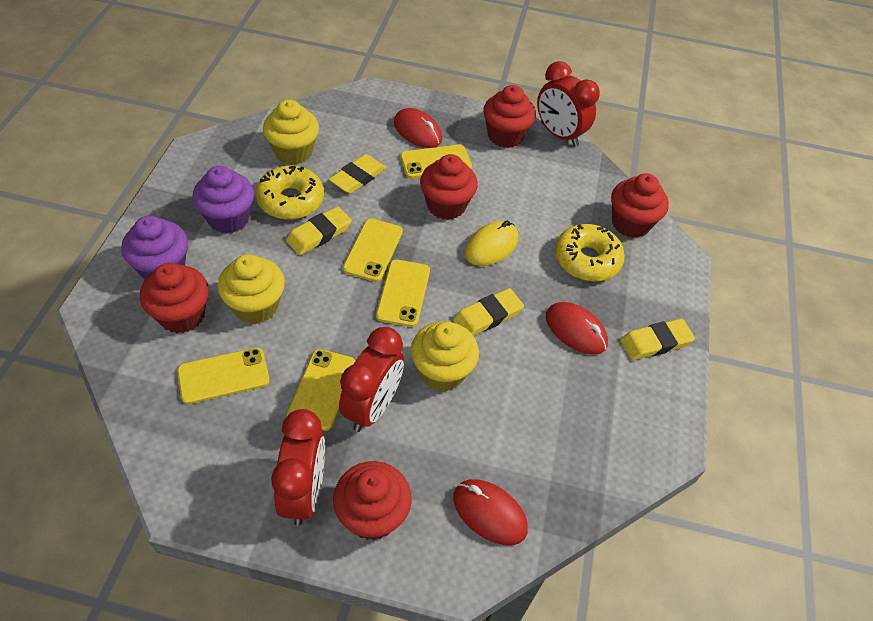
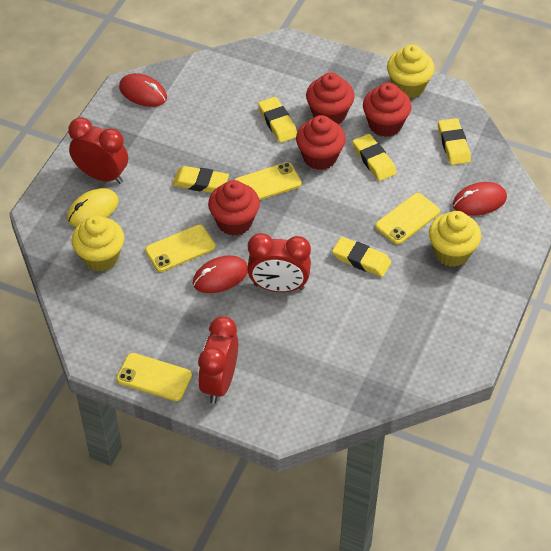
purple cupcake: 2 -> 0
red cupcake: 5 -> 4
yellow donut: 2 -> 0
yellow eraser: 4 -> 5
yellow phone: 5 -> 4

